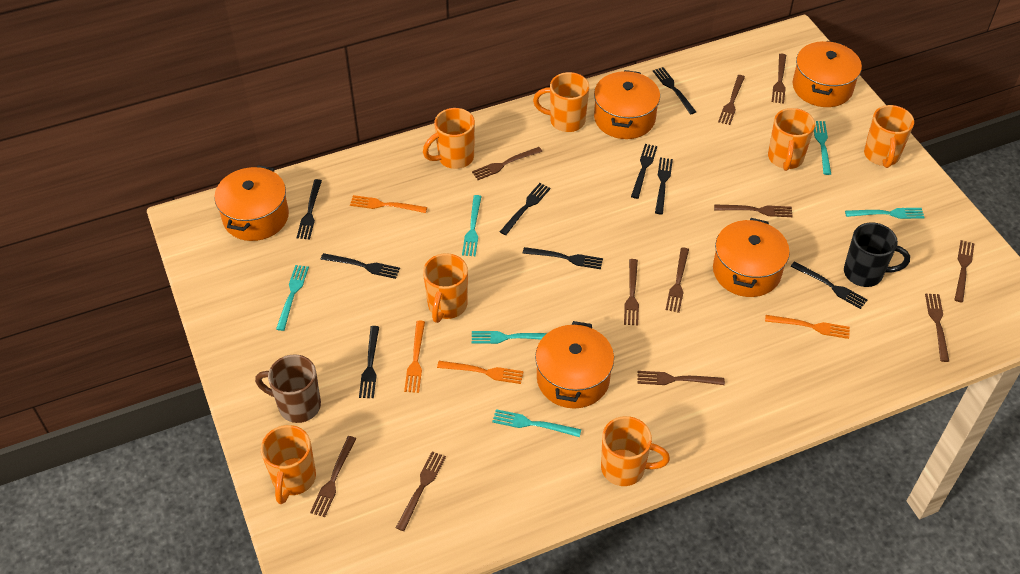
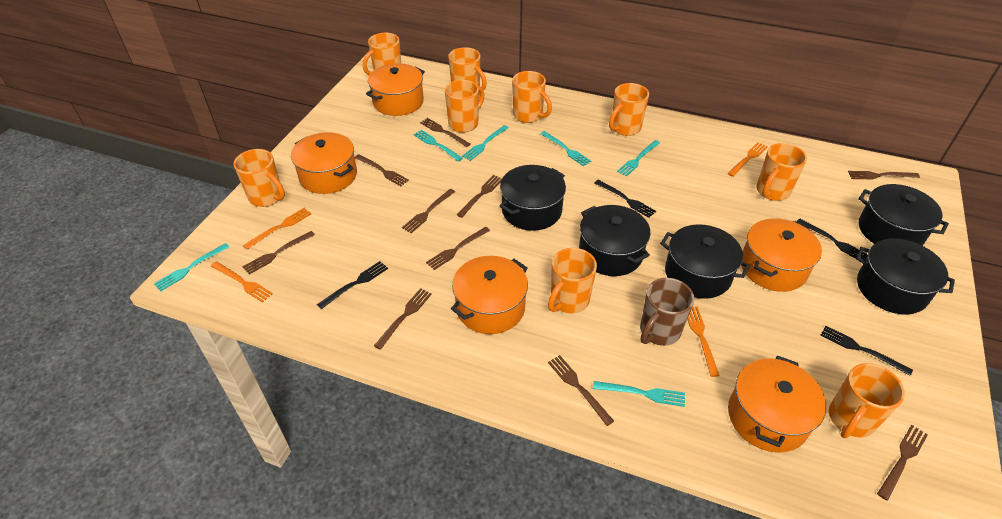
black fork: 9 -> 4
black mug: 1 -> 0
black pot: 0 -> 5
brown fork: 11 -> 10
orange mug: 7 -> 9

